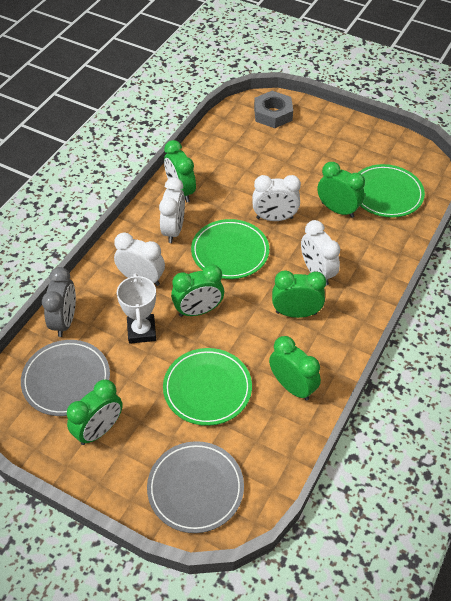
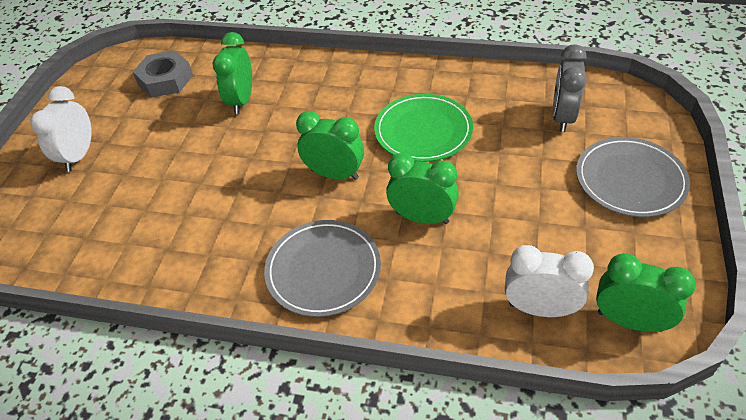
green clock: 6 -> 4
green plate: 3 -> 1
white clock: 4 -> 2
white trophy: 1 -> 0

